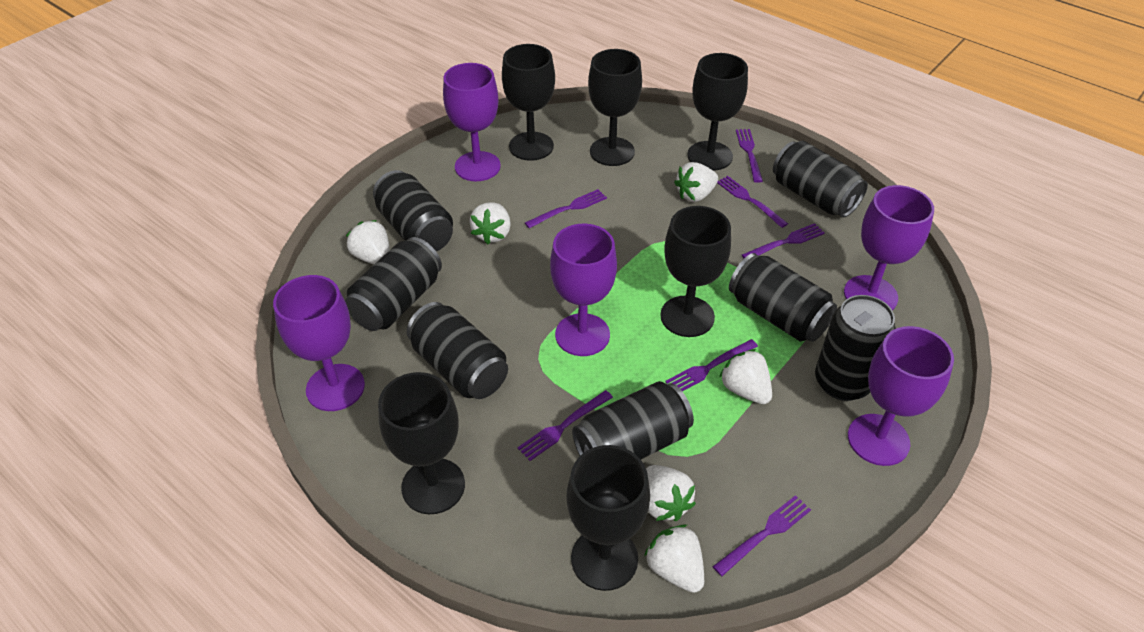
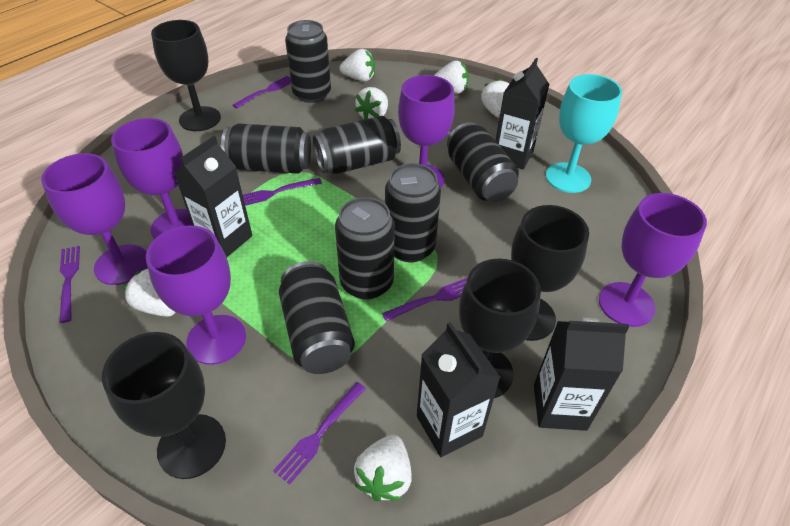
black carton: 0 -> 4
black goblet: 6 -> 4
purple fork: 7 -> 5
turquoise goblet: 0 -> 1

